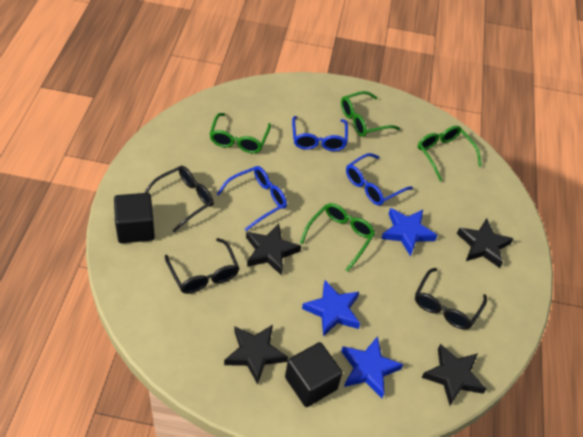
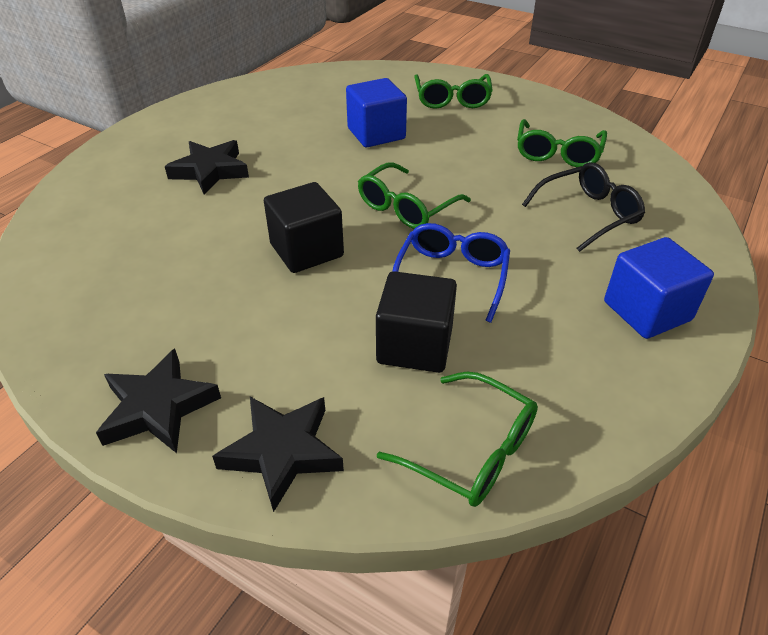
black glasses: 3 -> 1
black star: 4 -> 3
blue cube: 0 -> 2
blue glasses: 3 -> 1
blue star: 3 -> 0

